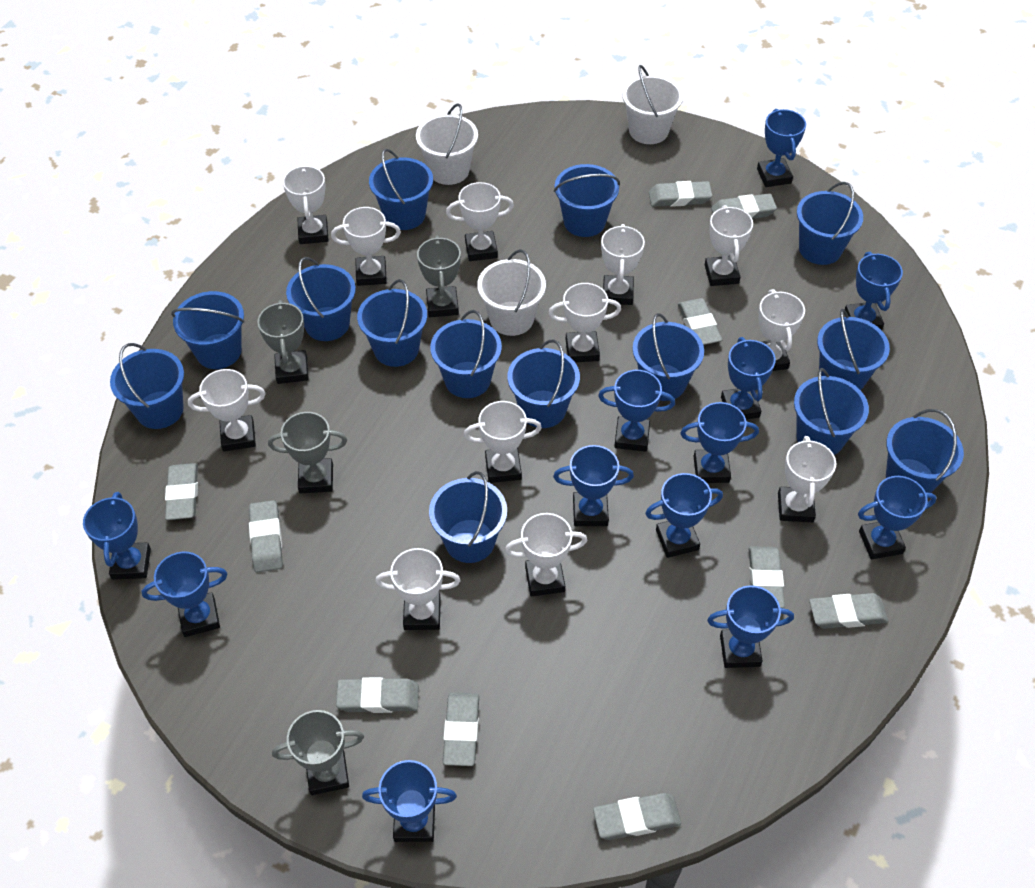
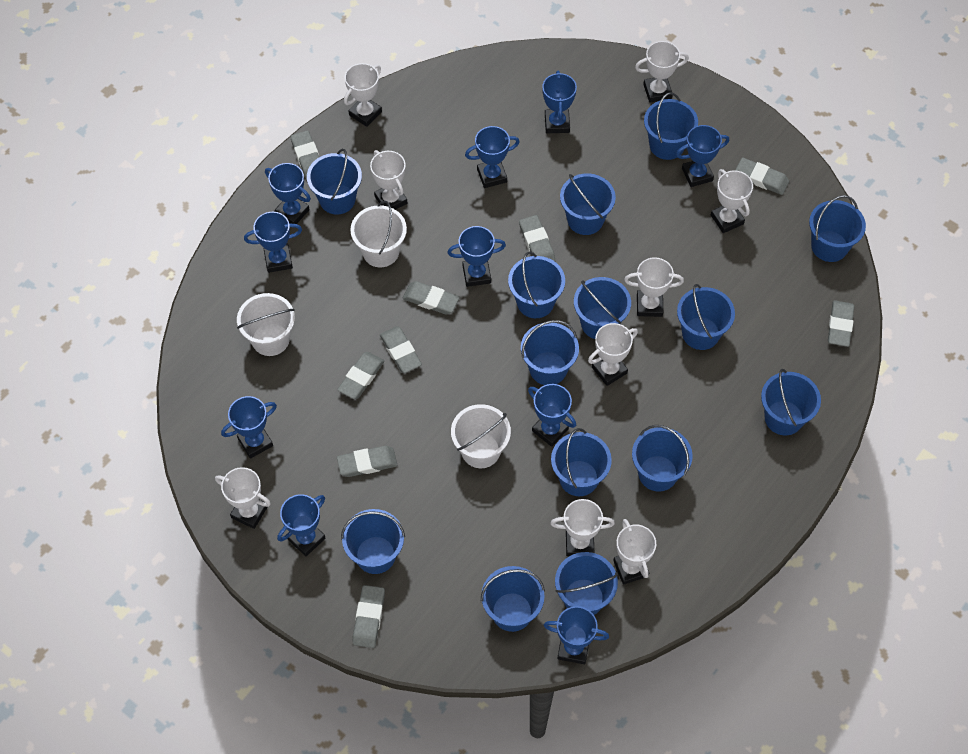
blue trophy: 12 -> 10
grey eraser: 10 -> 9
grey trophy: 4 -> 0
white trophy: 12 -> 9

